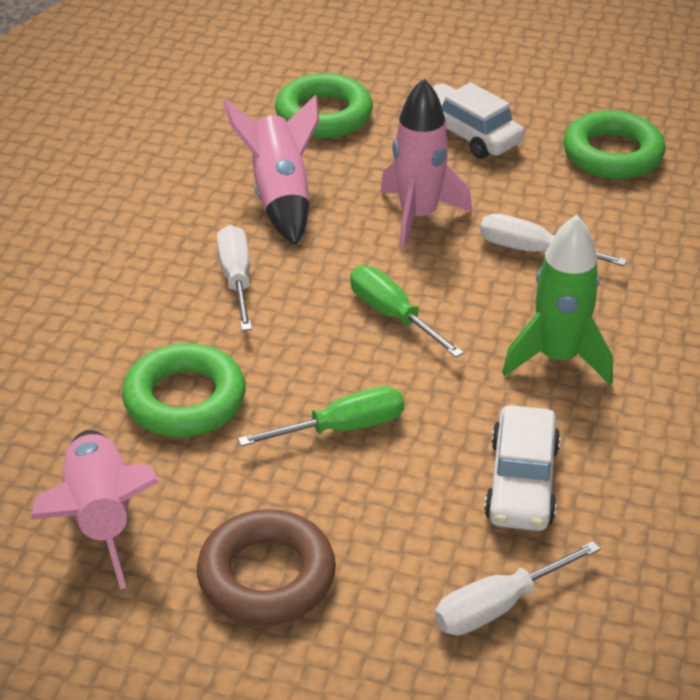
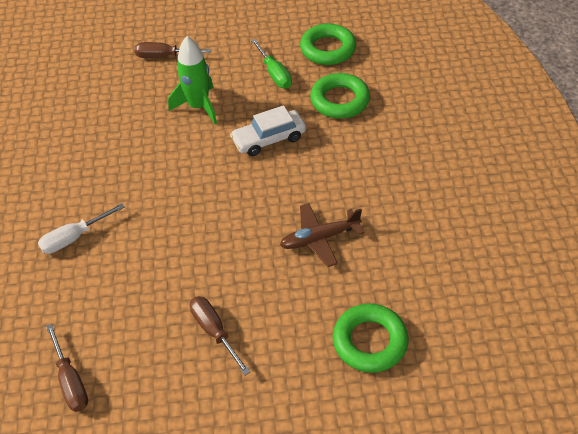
brown plane: 0 -> 1
brown ring: 1 -> 0
brown screwdriver: 0 -> 3
green screwdriver: 2 -> 1
pink rocket: 3 -> 0
white car: 2 -> 1
white screwdriver: 3 -> 1

